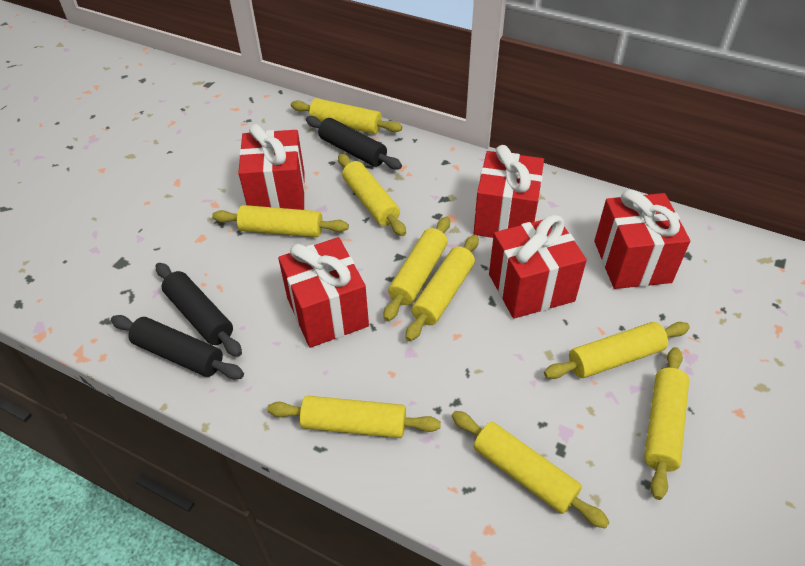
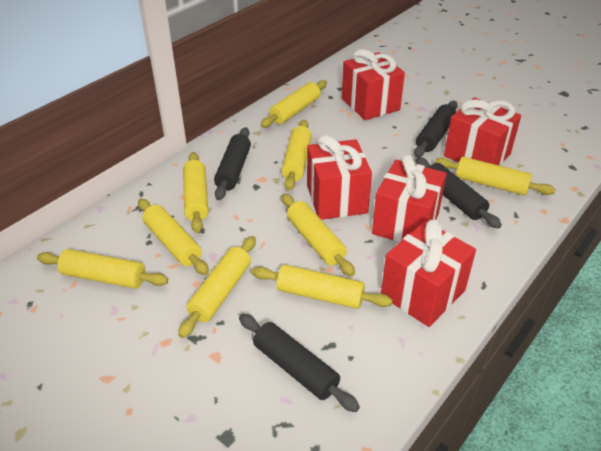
black rolling pin: 3 -> 4

